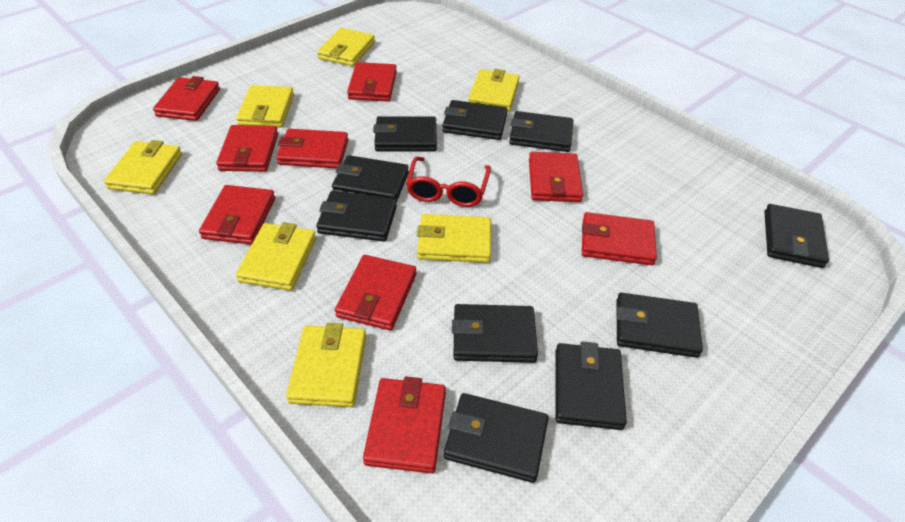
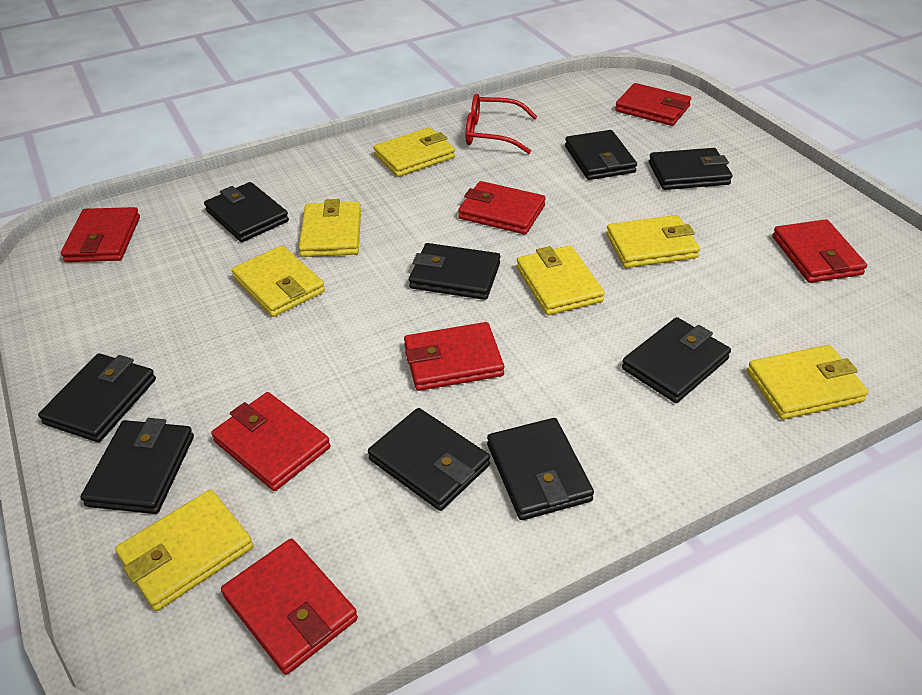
black wallet: 10 -> 9
red wallet: 9 -> 7

